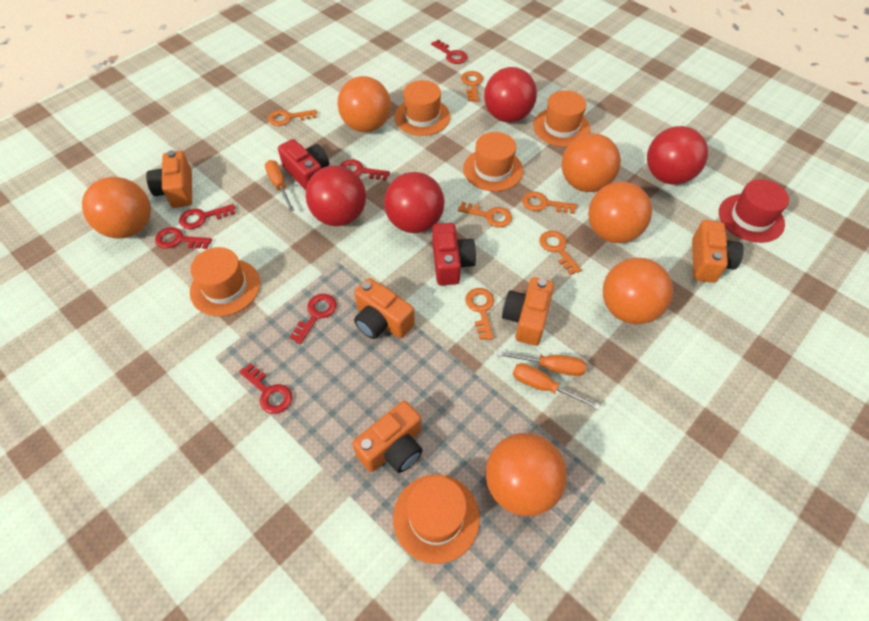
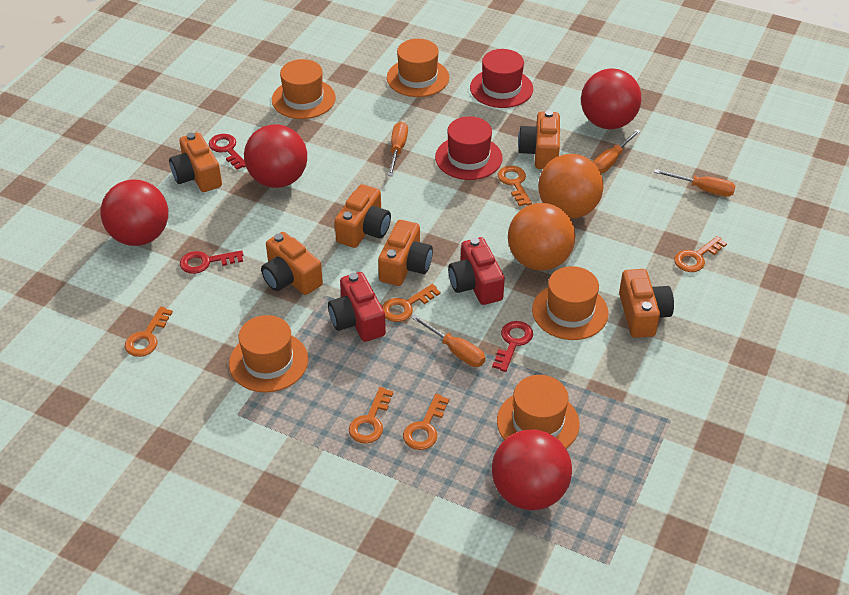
orange ball: 6 -> 2
orange camera: 5 -> 6
orange screwdriver: 3 -> 4
red hat: 1 -> 2
red key: 6 -> 3

